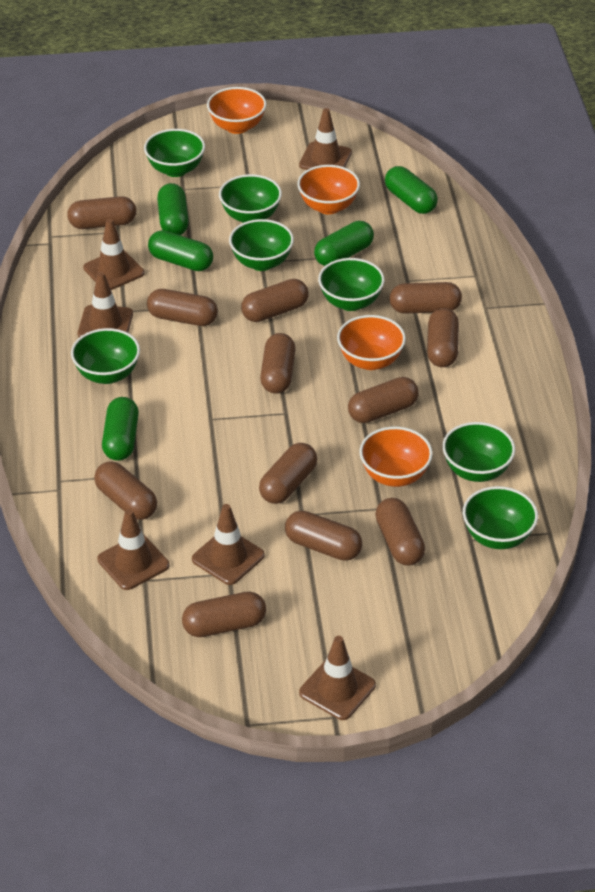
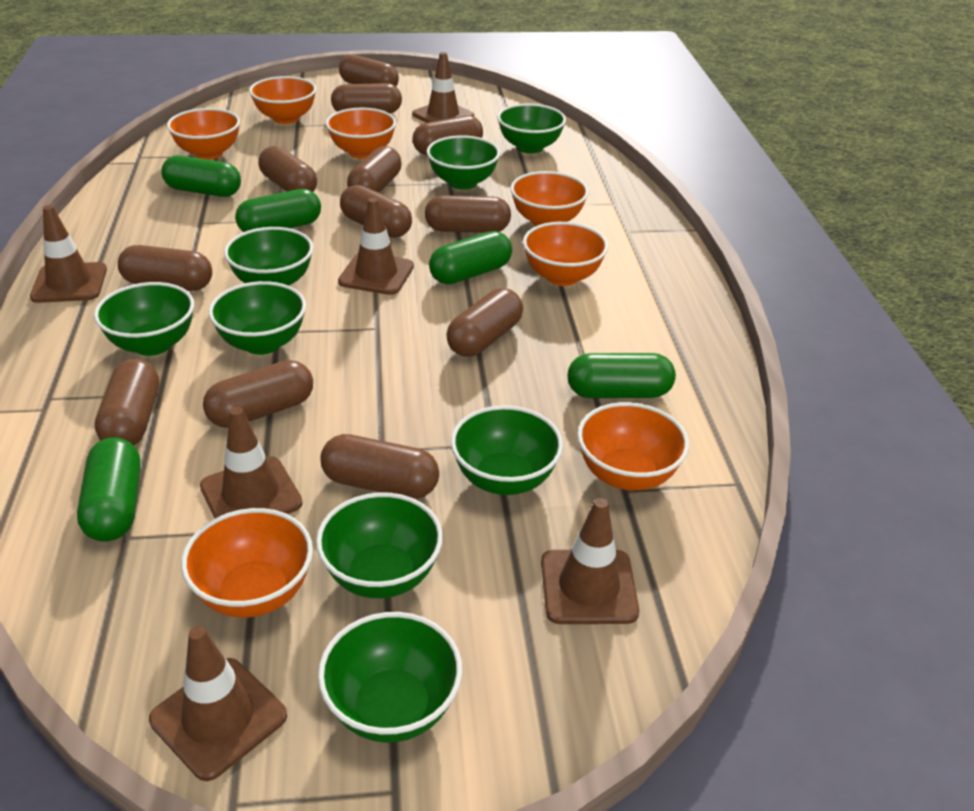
green bowl: 7 -> 8
orange bowl: 4 -> 7

